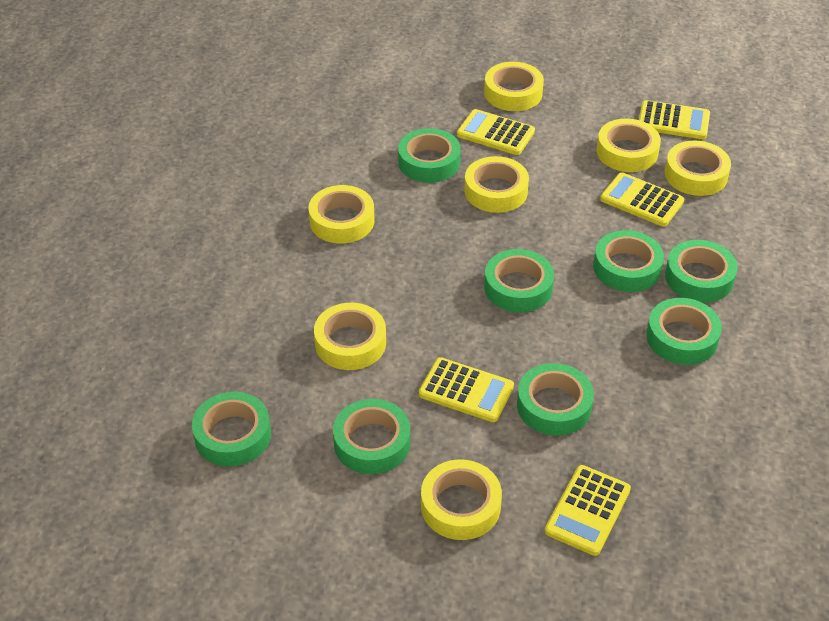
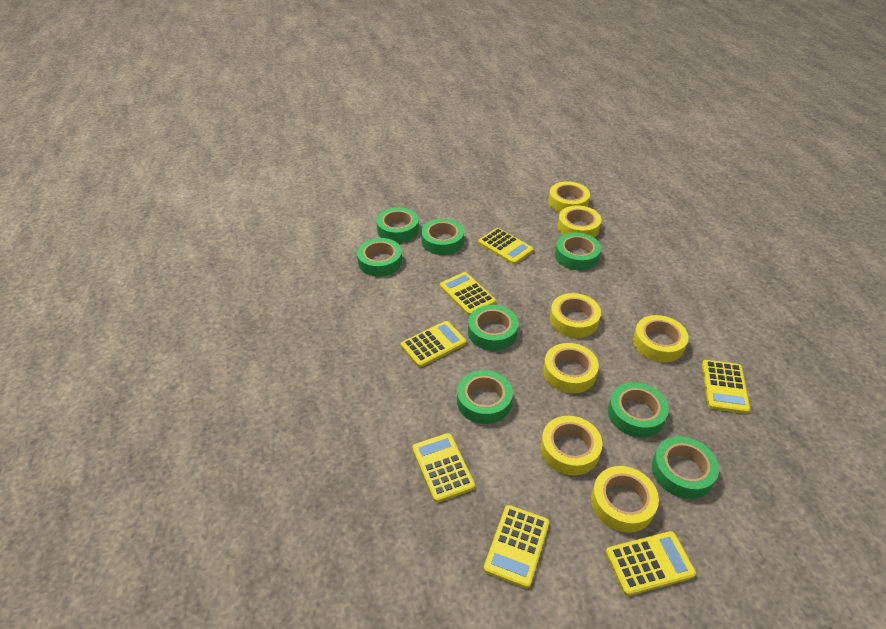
yellow calculator: 5 -> 7

